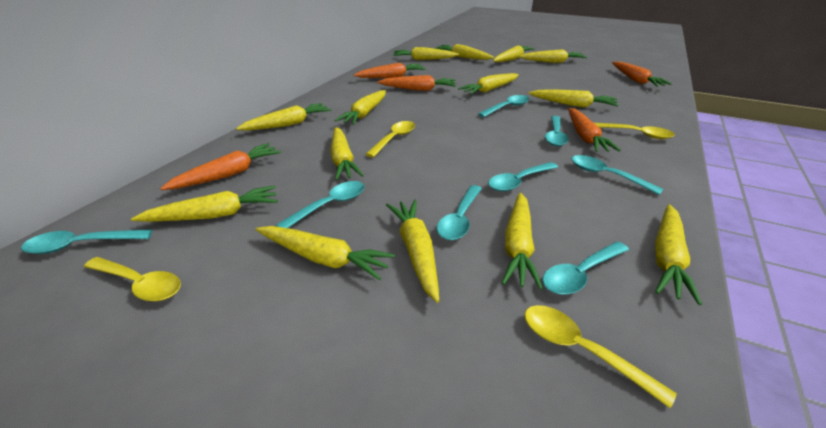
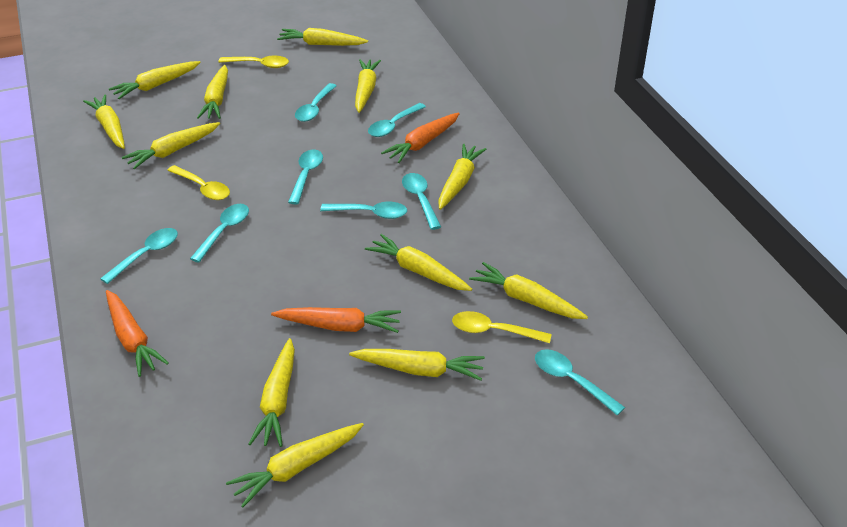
orange carrot: 5 -> 3
yellow carrot: 14 -> 12
yellow spoon: 4 -> 3

